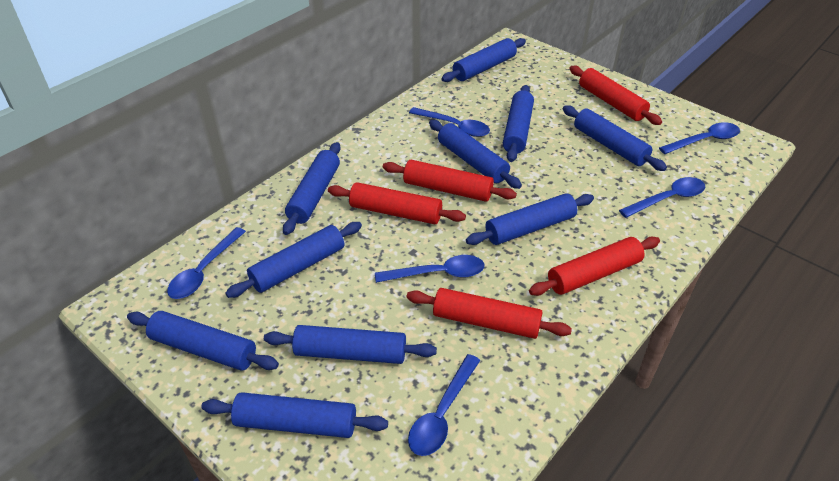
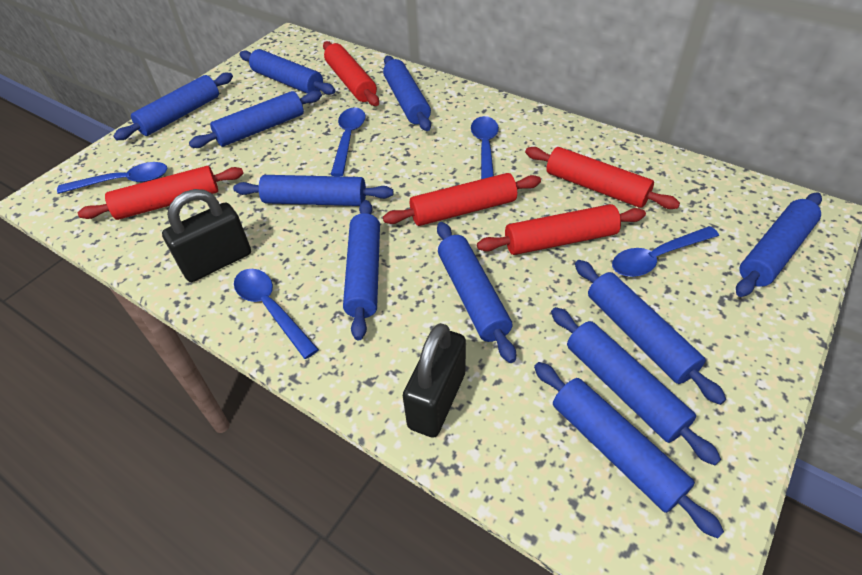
black padlock: 0 -> 2
blue rolling pin: 10 -> 11
blue spoon: 6 -> 5

